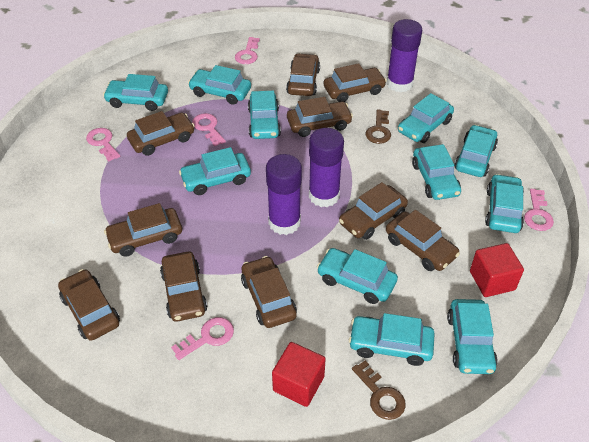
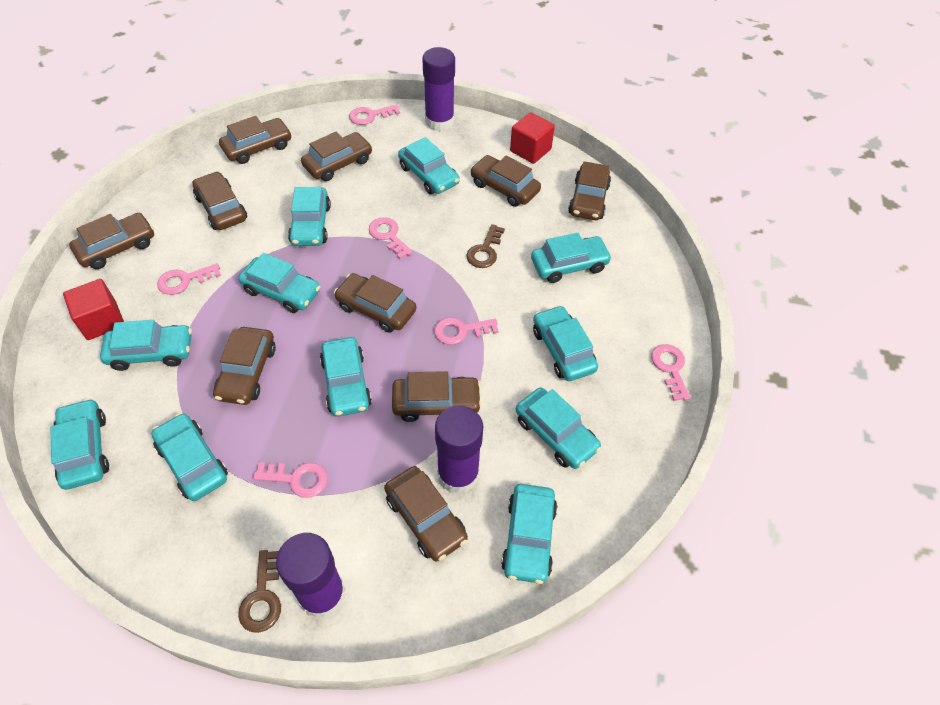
pink key: 5 -> 6

